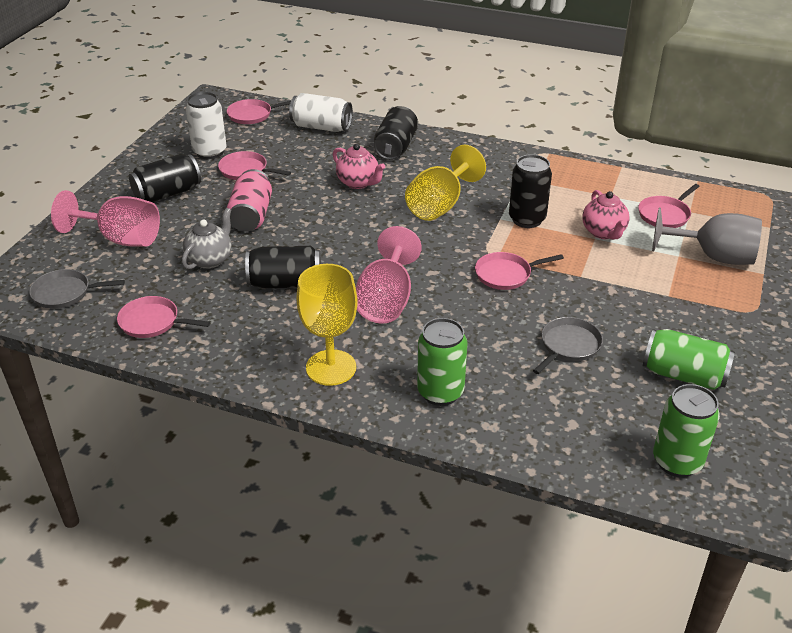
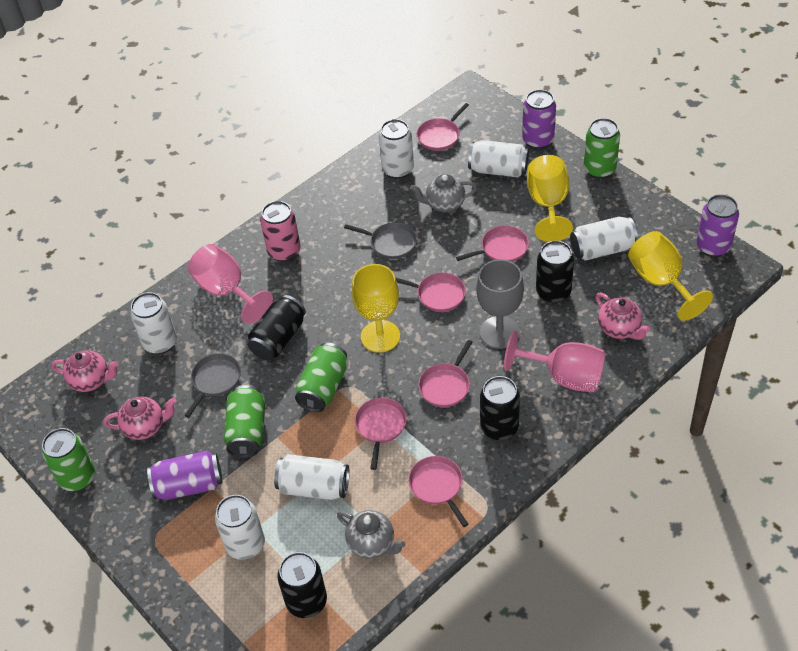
green can: 3 -> 4
grey teapot: 1 -> 2
pink pan: 5 -> 6
pink teapot: 2 -> 3
purple can: 0 -> 3
white can: 2 -> 6
yellow goblet: 2 -> 3

